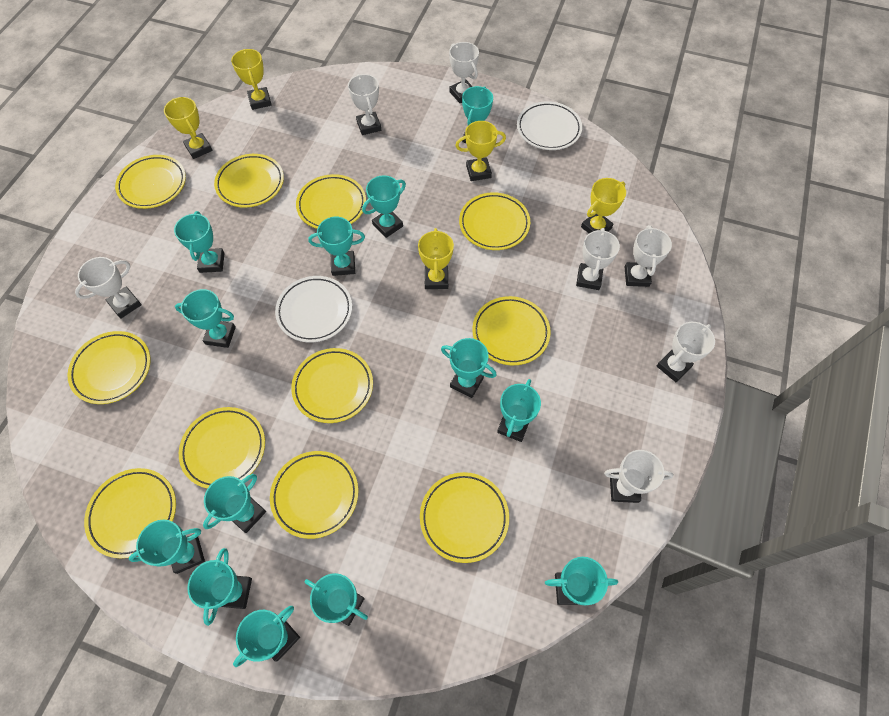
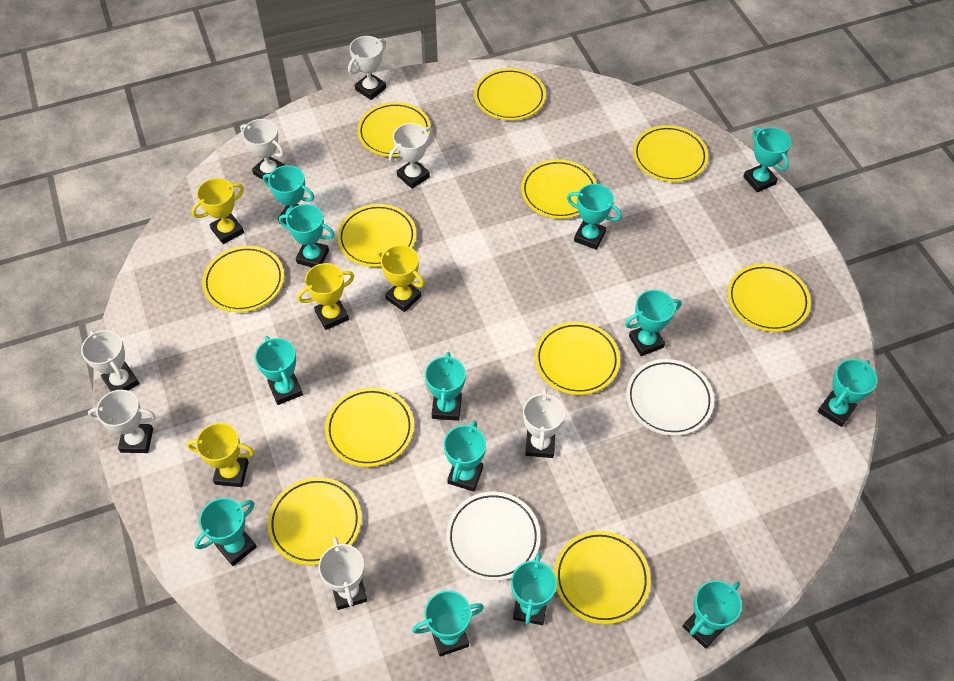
yellow trophy: 5 -> 4

